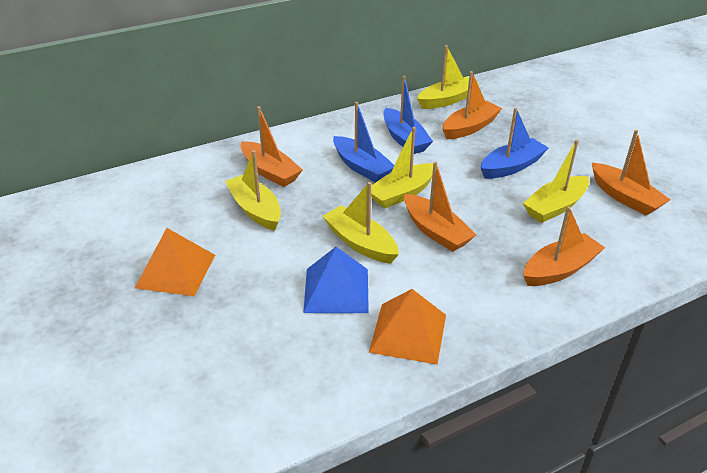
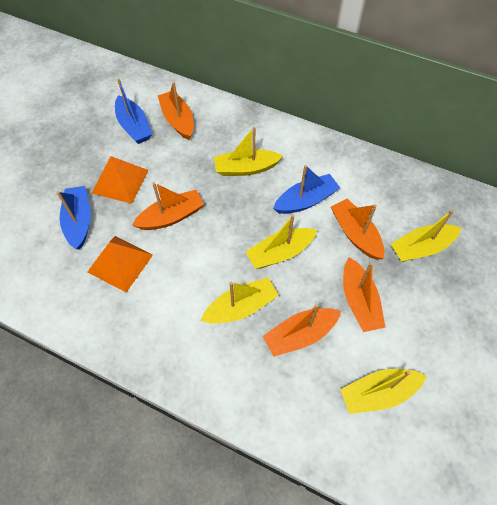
blue pyramid: 1 -> 0

